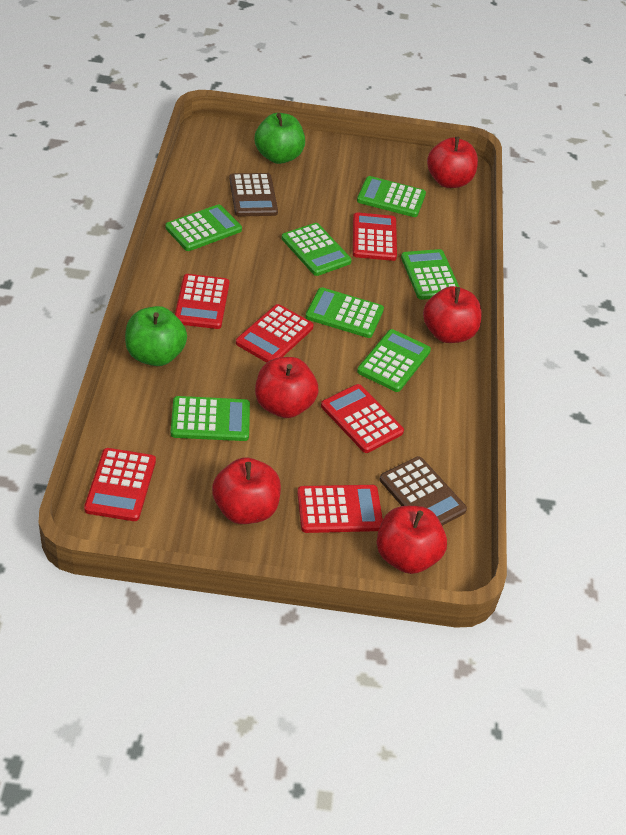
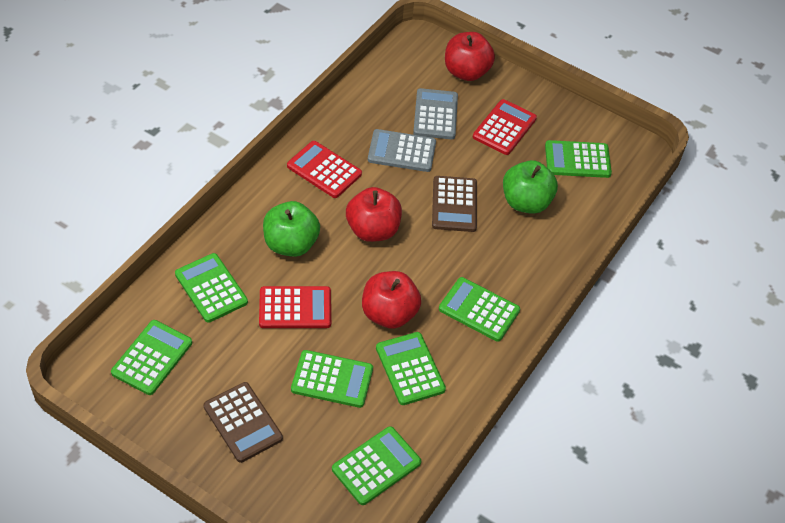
grey calculator: 0 -> 2
red apple: 5 -> 3
red calculator: 6 -> 3

